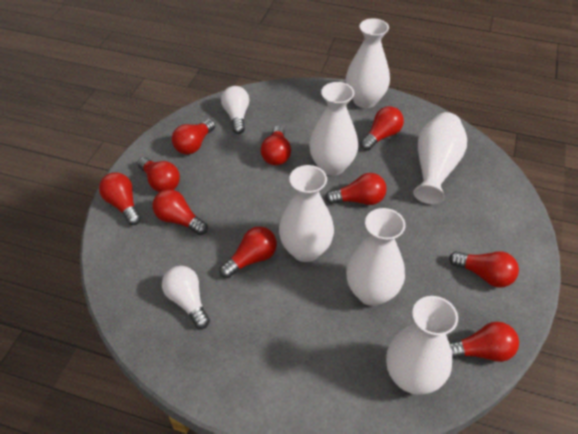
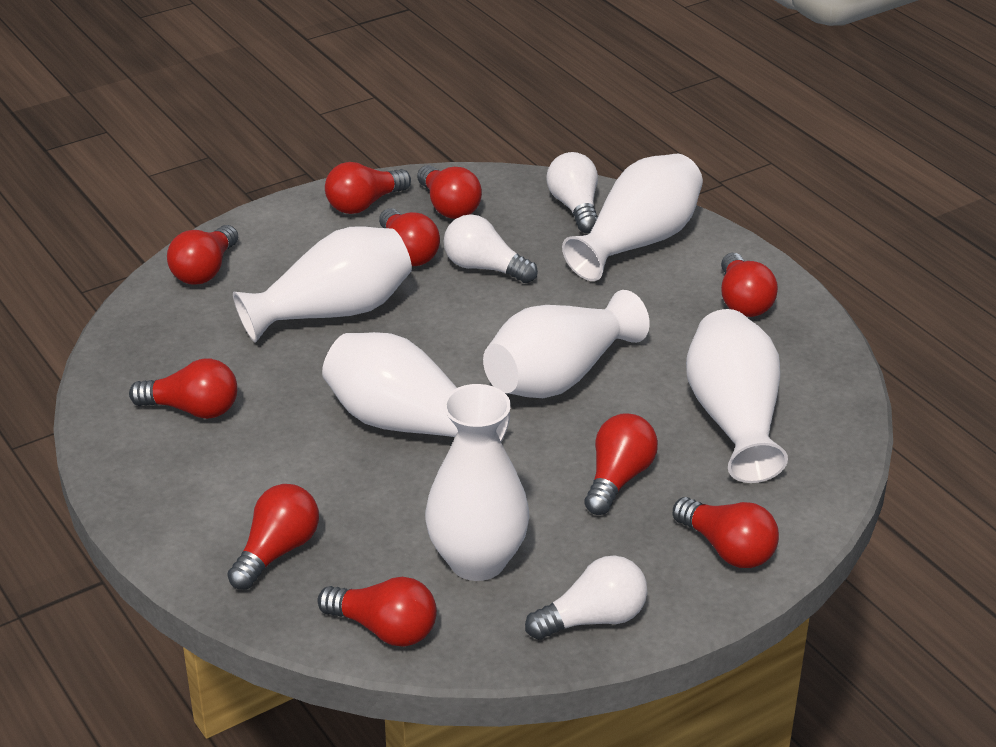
white light bulb: 2 -> 3

